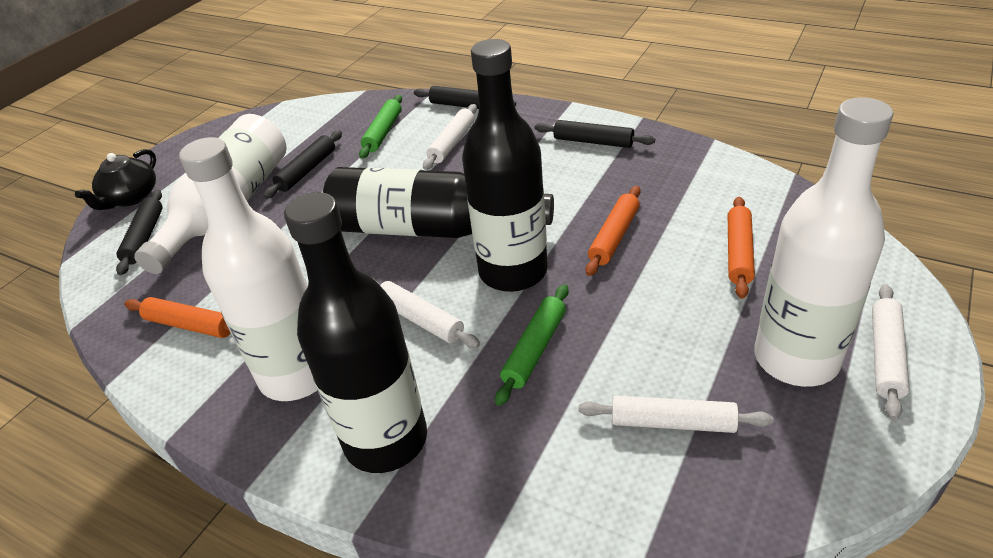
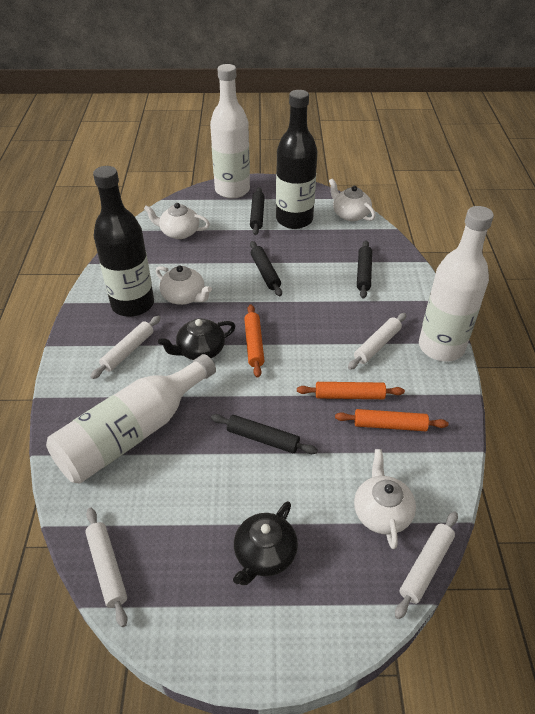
black bottle: 3 -> 2
black teapot: 1 -> 2
green rolling pin: 2 -> 0
white teapot: 0 -> 4

